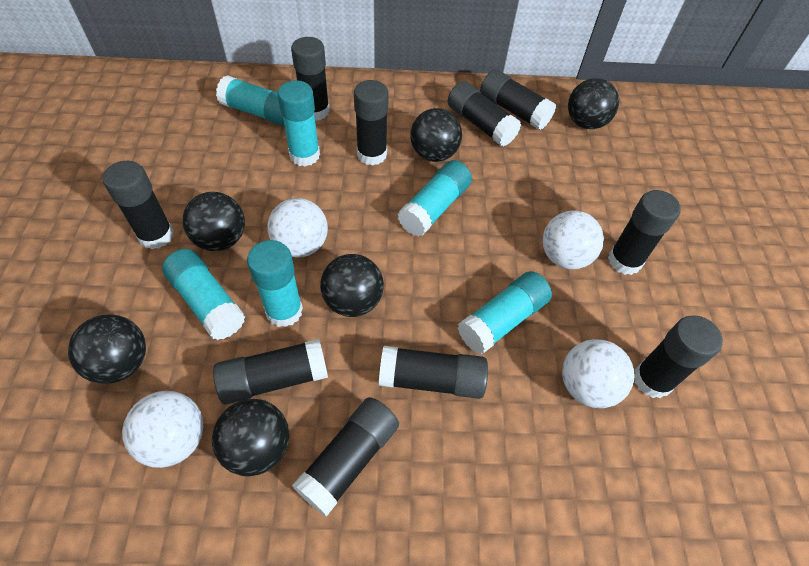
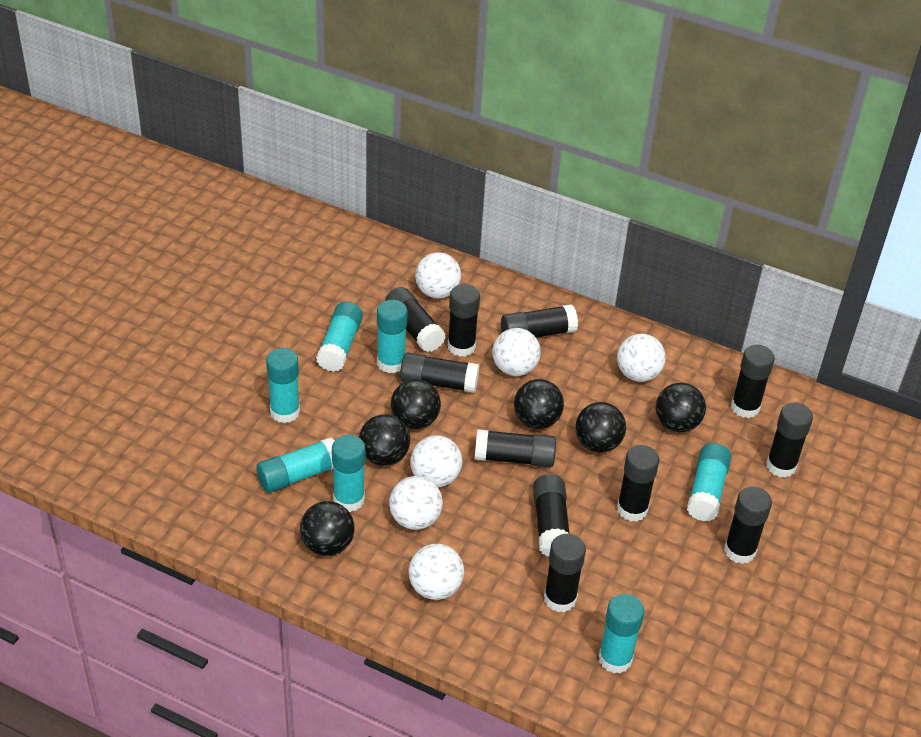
black glue stick: 10 -> 11
turquoise glue stick: 6 -> 7
white ball: 4 -> 6

